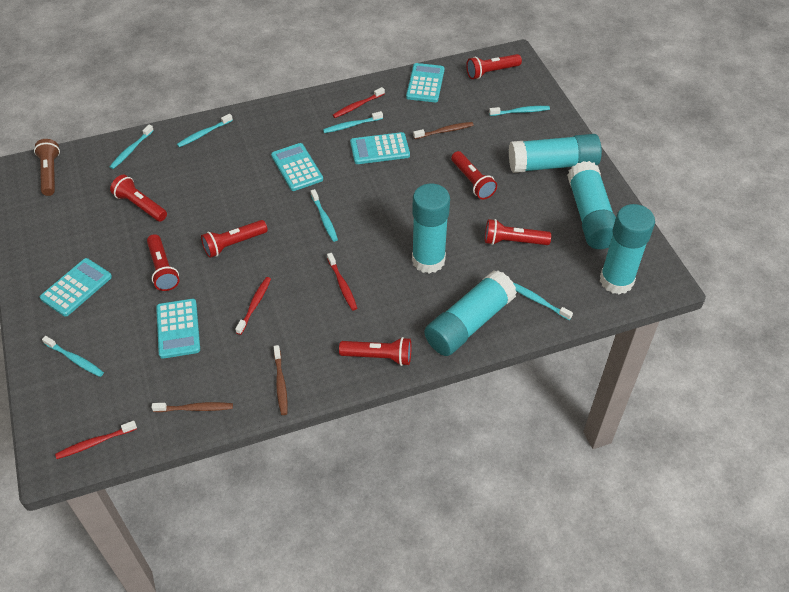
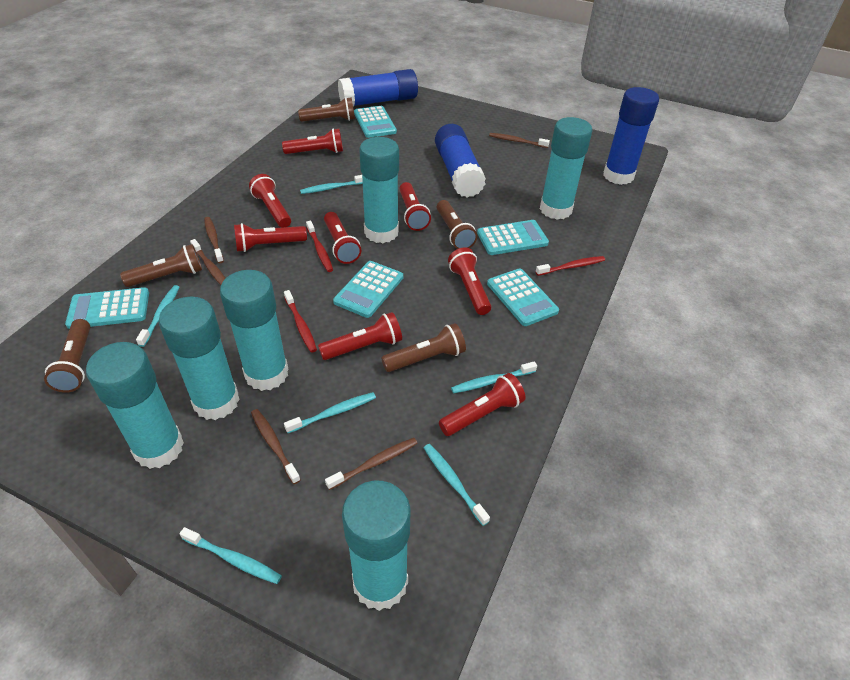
blue glue stick: 0 -> 3
brown flashlight: 1 -> 5
brown toothbrush: 3 -> 5
red flashlight: 7 -> 8
red toothbrush: 4 -> 3
turquoise glue stick: 5 -> 6
turquoise toothbrush: 7 -> 6

